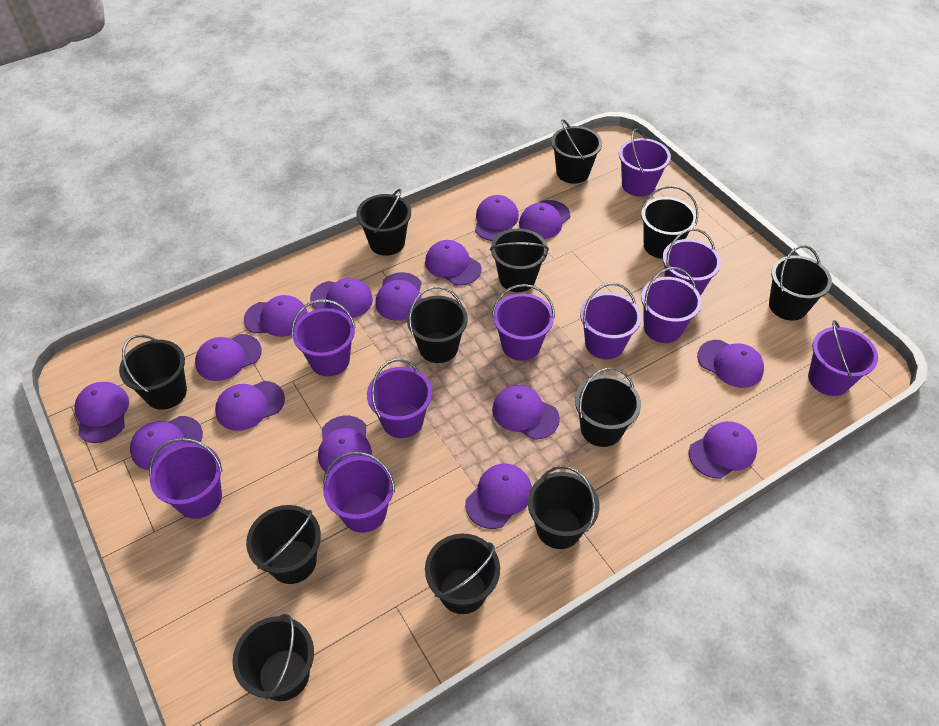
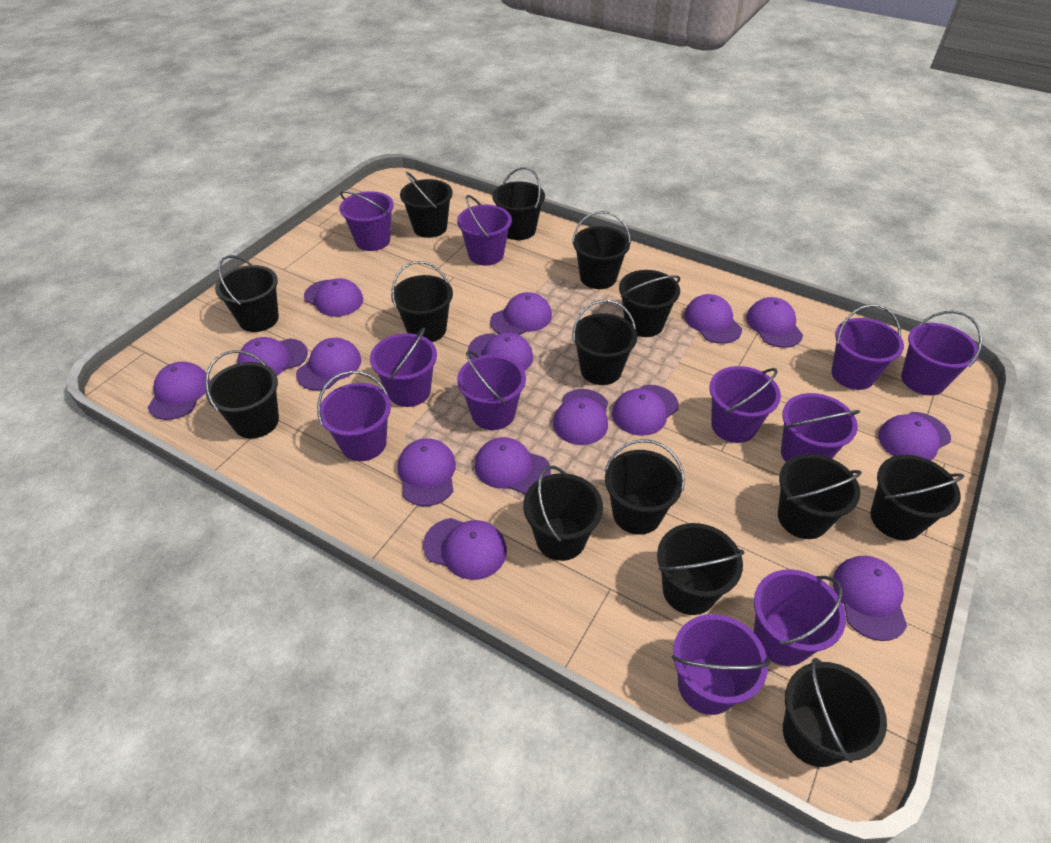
black bucket: 12 -> 14
purple bucket: 10 -> 11

